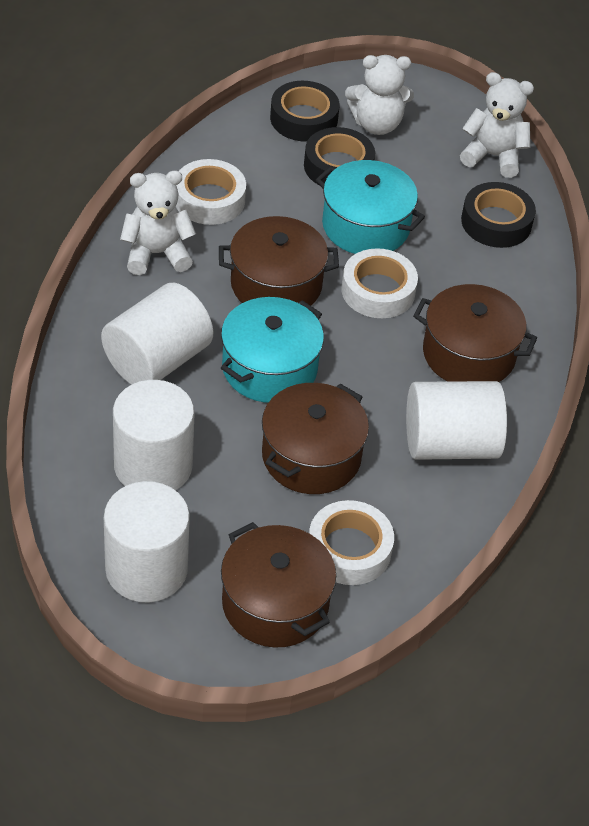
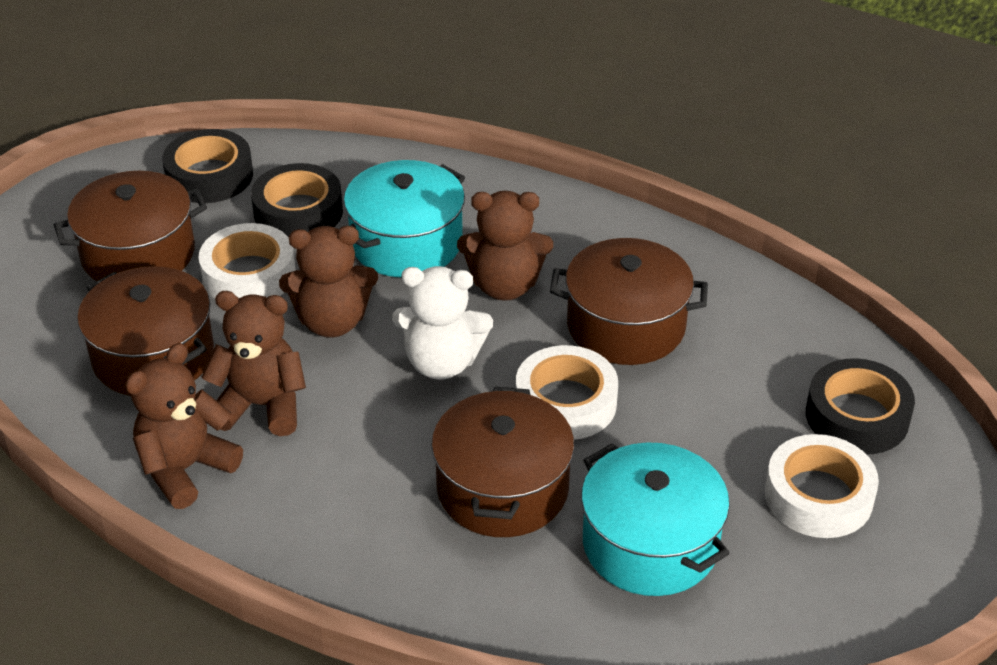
brown teddy bear: 0 -> 4
white cylinder: 4 -> 0
white teddy bear: 3 -> 1

